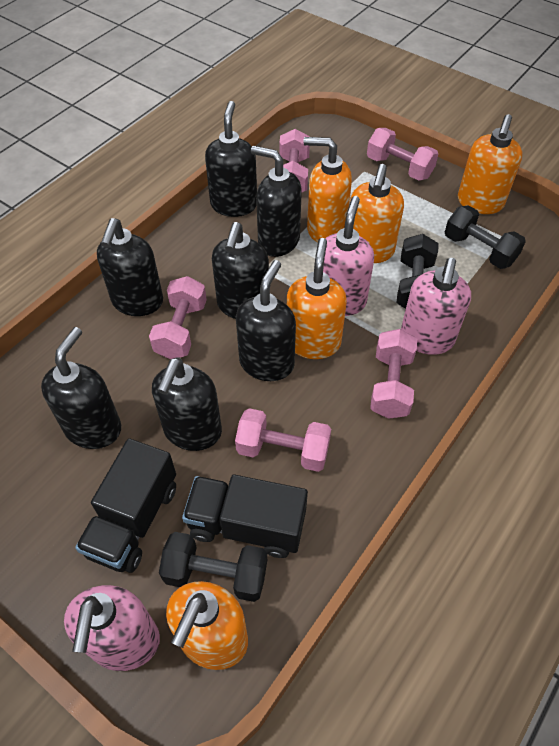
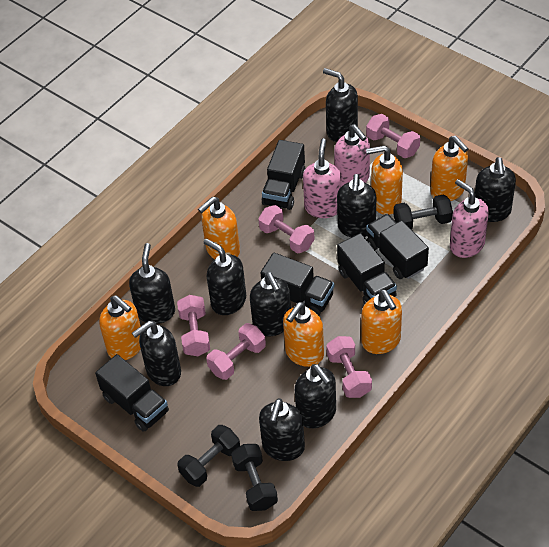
black soap dispenser: 7 -> 9
black truck: 2 -> 5
orange soap dispenser: 5 -> 6

